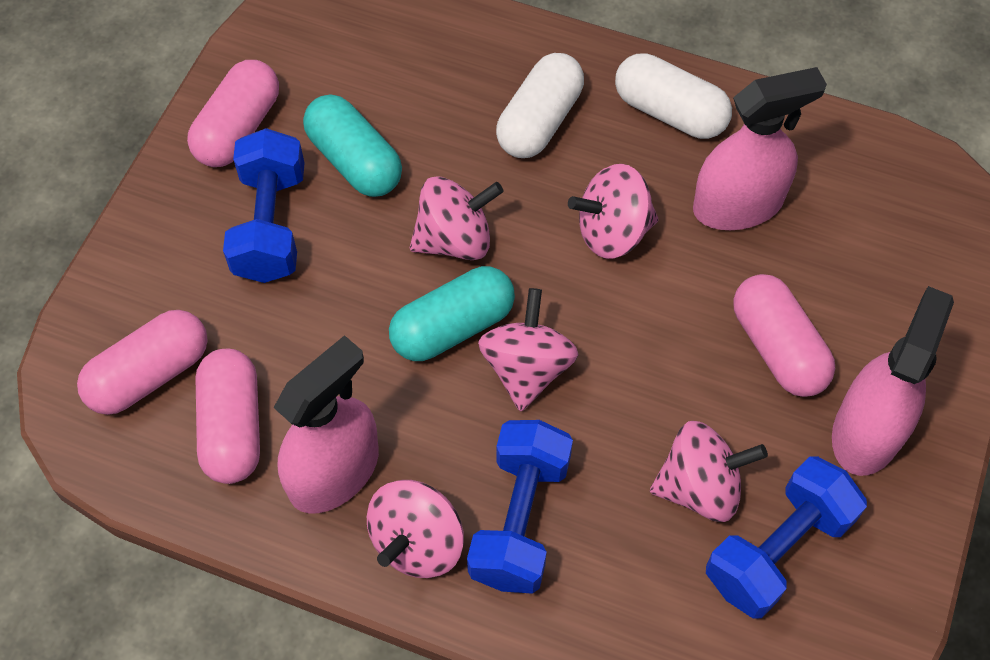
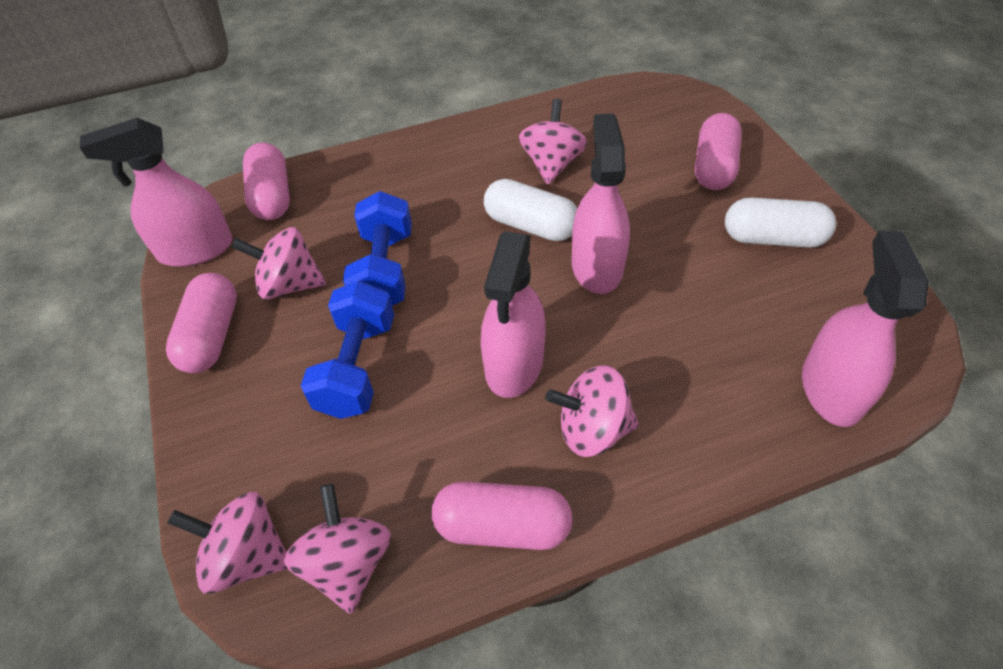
blue dumbbell: 3 -> 2
pink spray bottle: 3 -> 4
turquoise capsule: 2 -> 0

